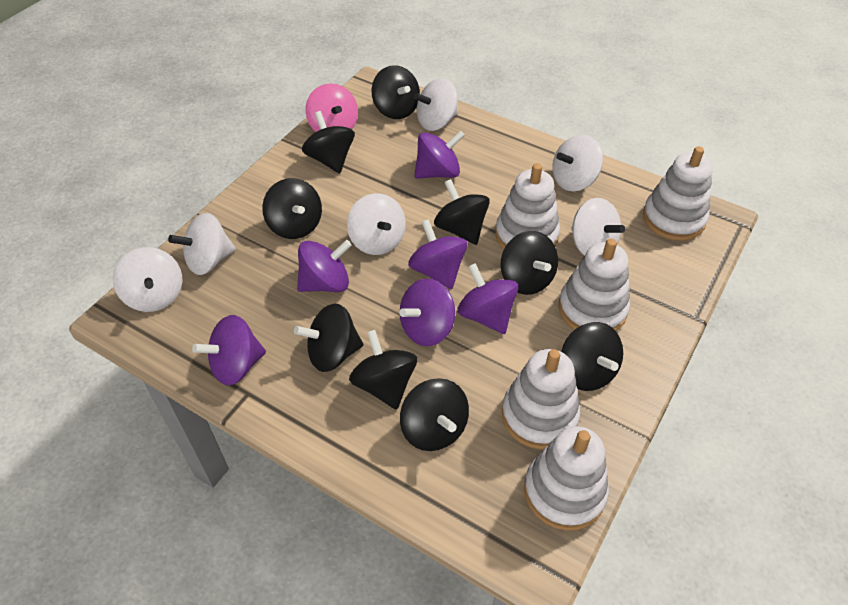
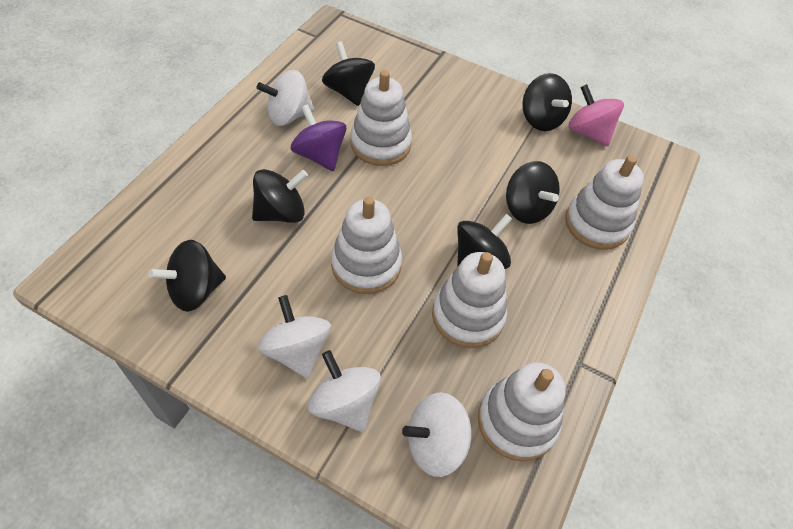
black spinning top: 9 -> 6
purple spinning top: 6 -> 1
white spinning top: 6 -> 4

